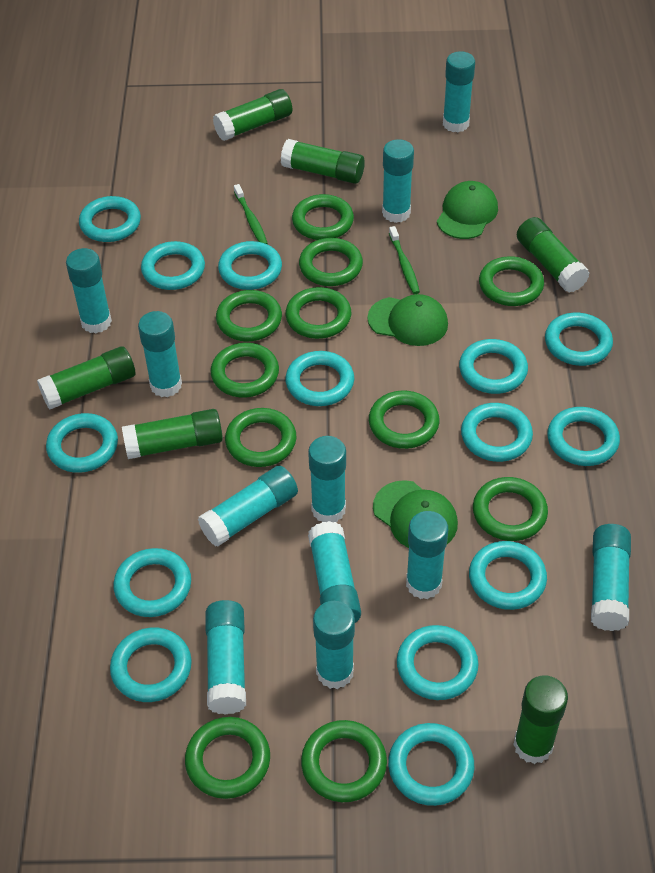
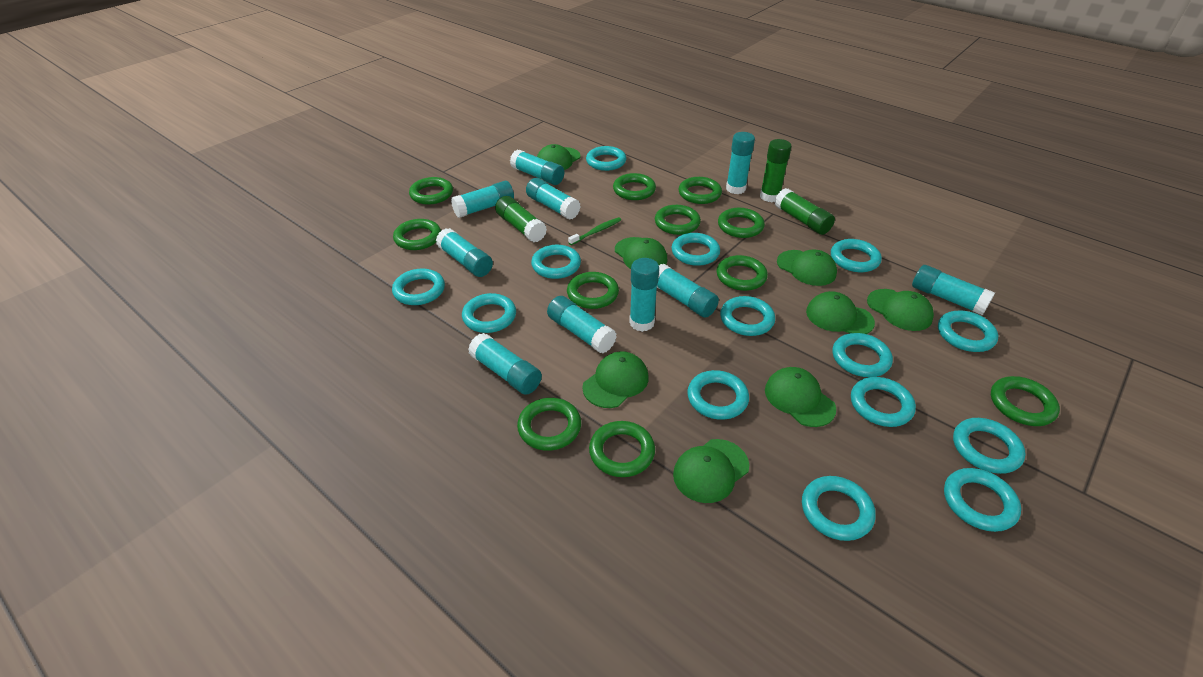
green cap: 3 -> 8
green glue stick: 6 -> 3
green toothbrush: 2 -> 1
turquoise glue stick: 11 -> 10

